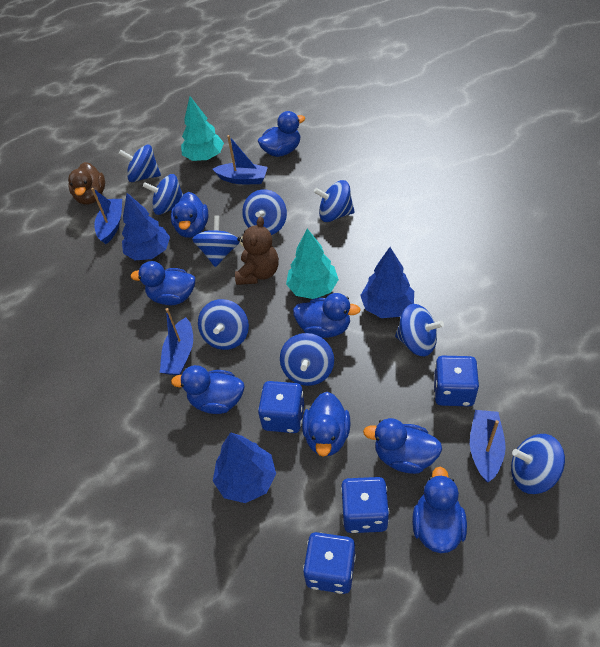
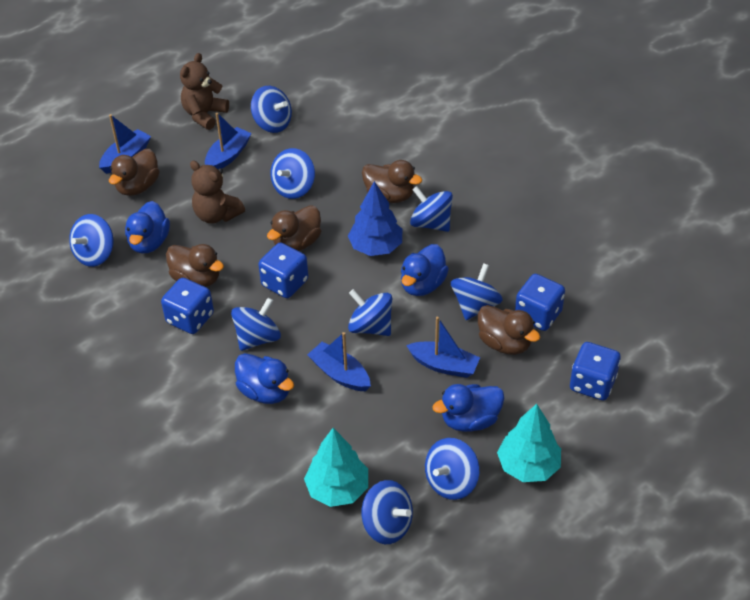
blue duck: 8 -> 4
blue tree: 3 -> 1
brown duck: 1 -> 5
brown teddy bear: 1 -> 2

